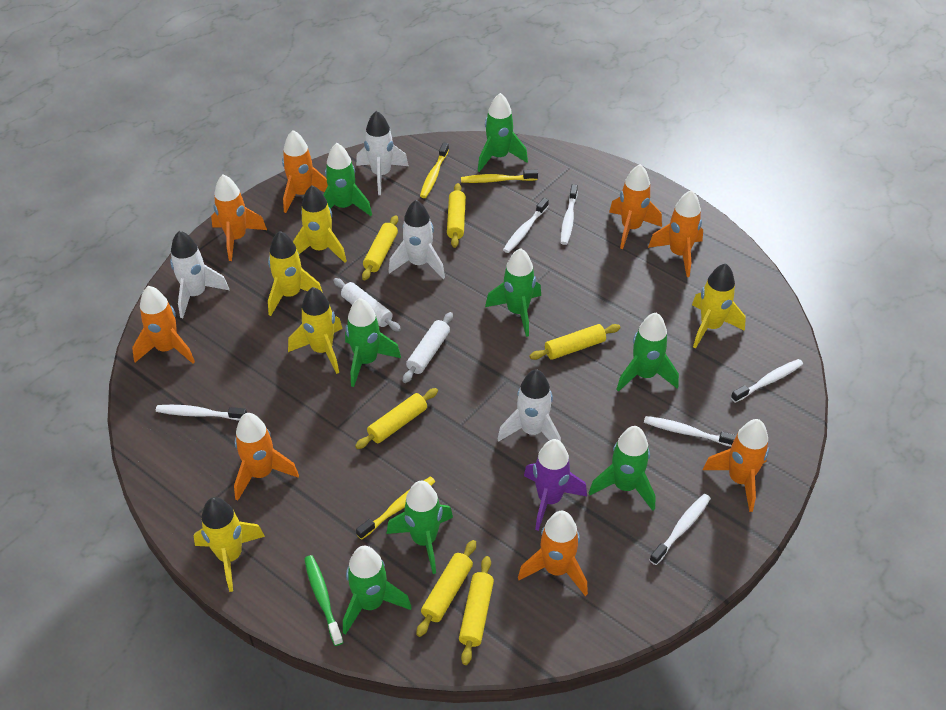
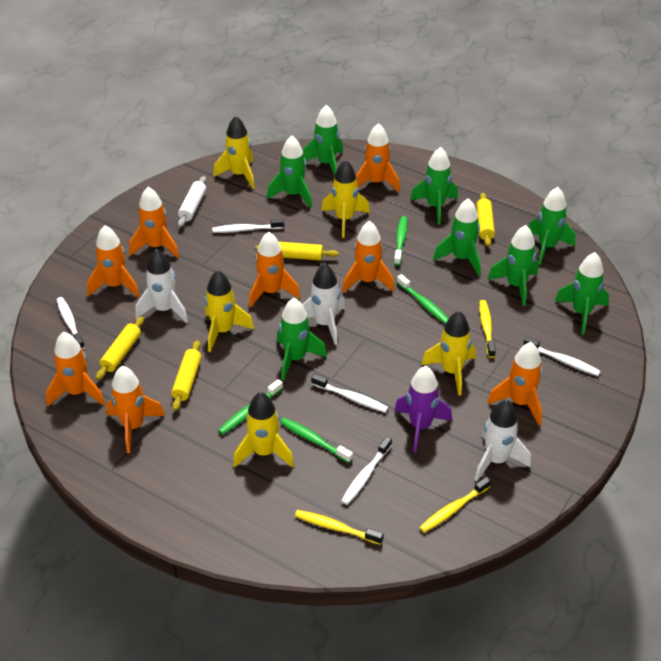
green toothbrush: 1 -> 4
white rocket: 4 -> 3
white rolling pin: 2 -> 1
white toothbrush: 6 -> 5
yellow rolling pin: 6 -> 4

